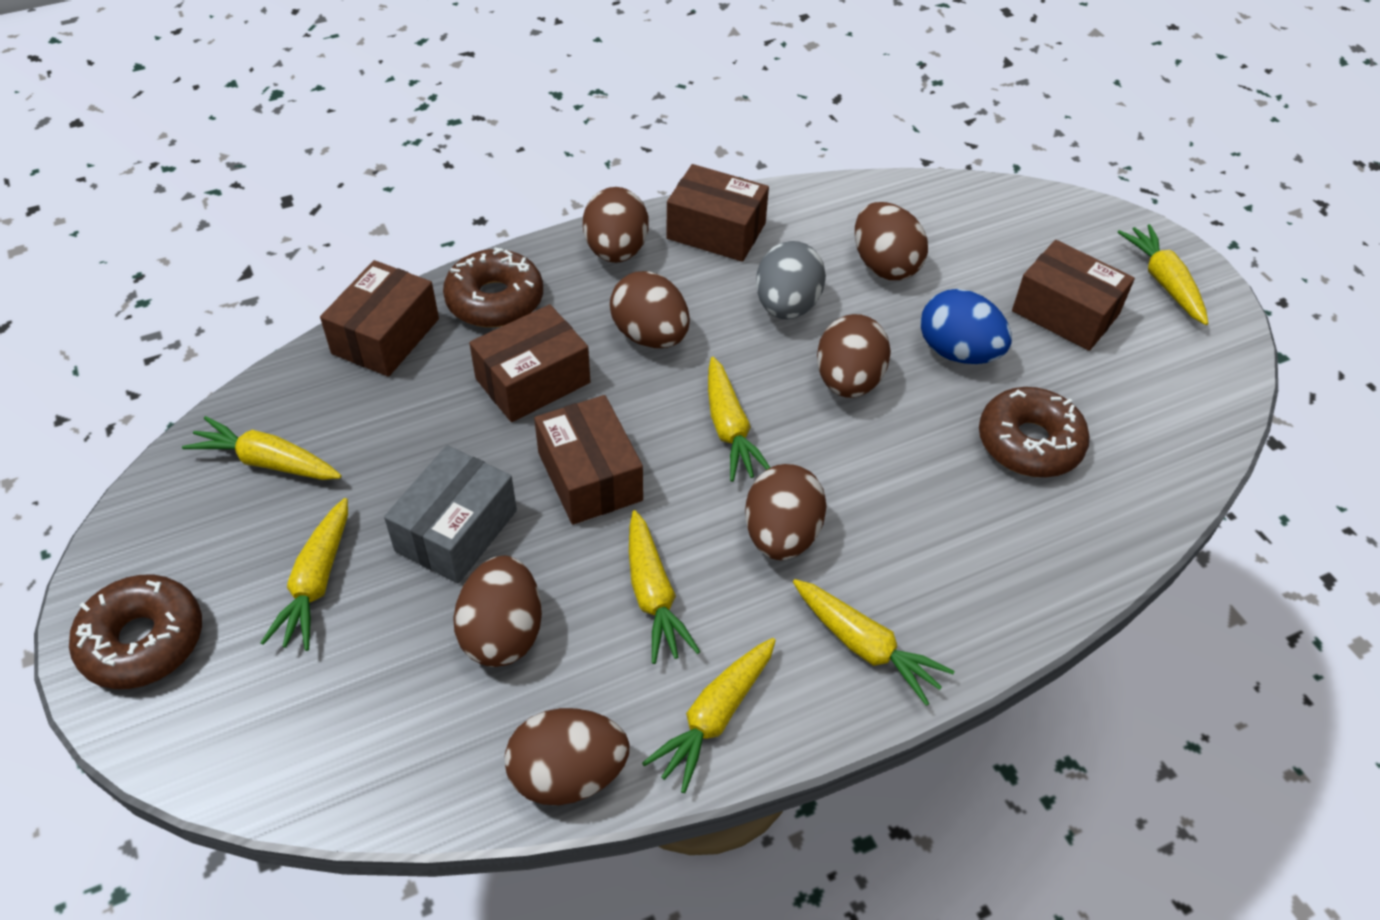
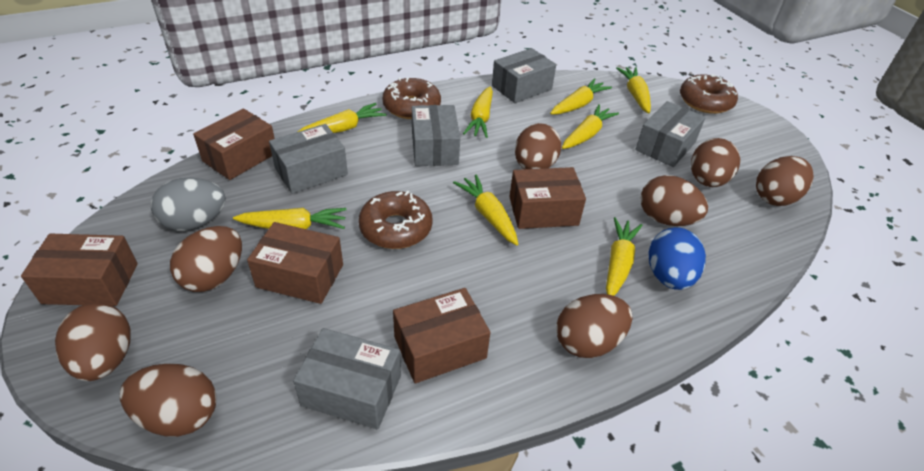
brown egg: 7 -> 8
grey box: 1 -> 5
yellow carrot: 7 -> 8

